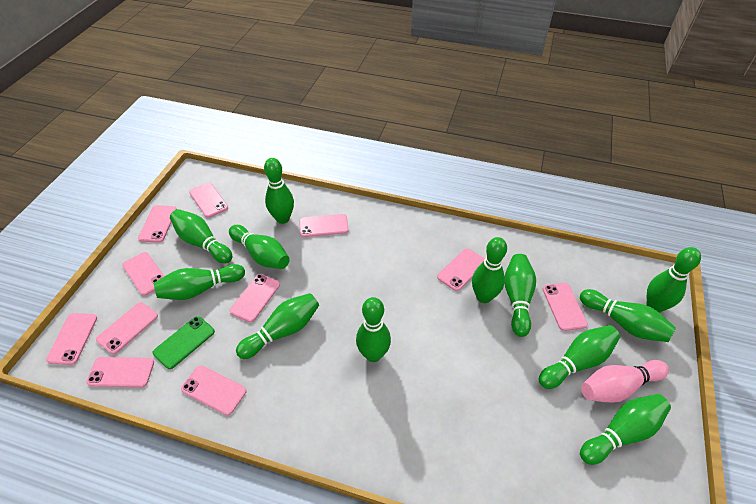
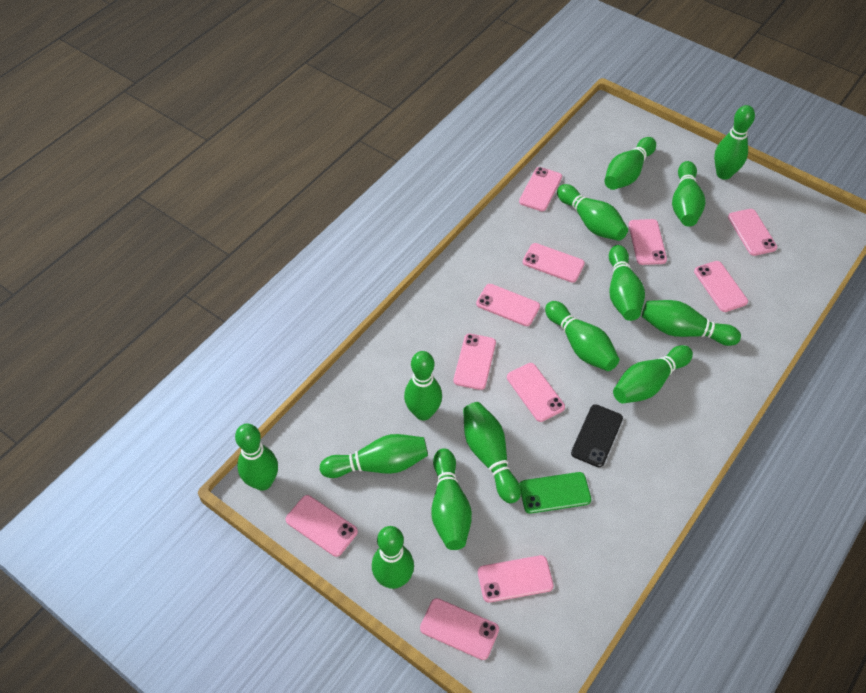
black phone: 0 -> 1
green bowling pin: 12 -> 14
pink bowling pin: 1 -> 0

